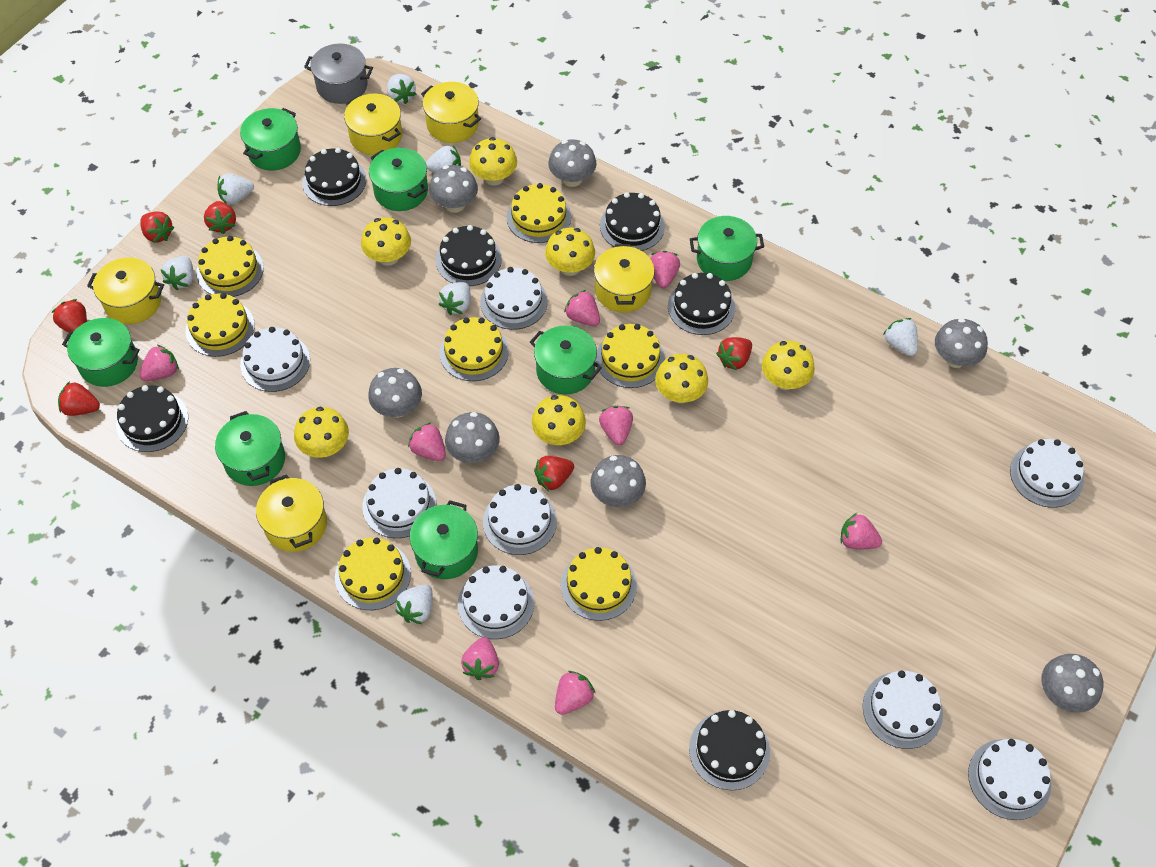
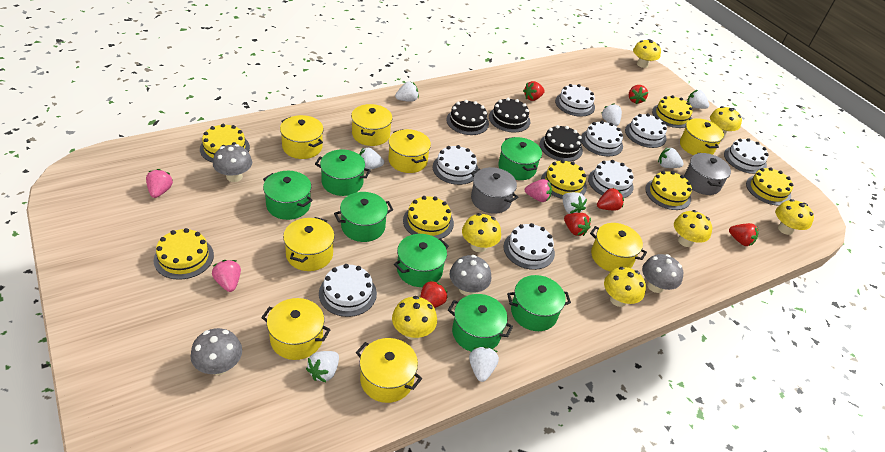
black cake: 6 -> 3
grey mushroom: 7 -> 4
grey pot: 1 -> 2
pink strawberry: 8 -> 3
white strawberry: 7 -> 8
yellow pot: 5 -> 8

